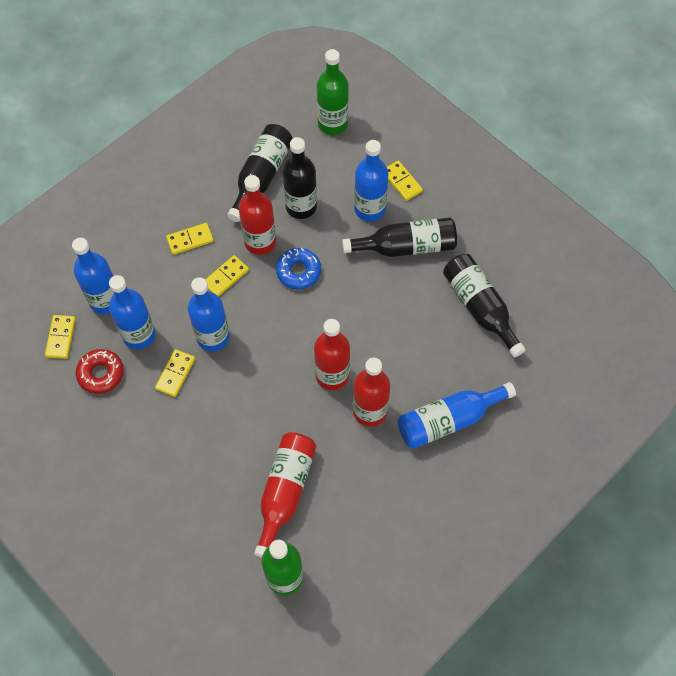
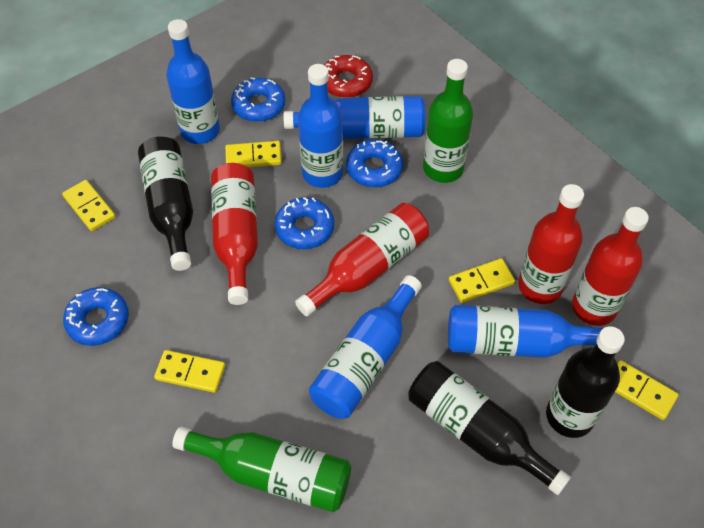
black bottle: 4 -> 3
blue donut: 1 -> 4

